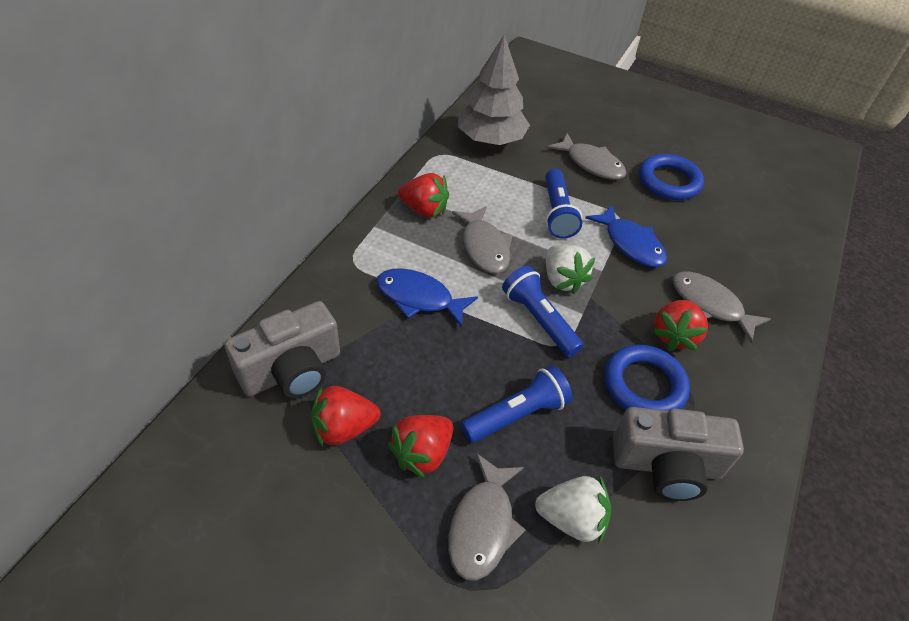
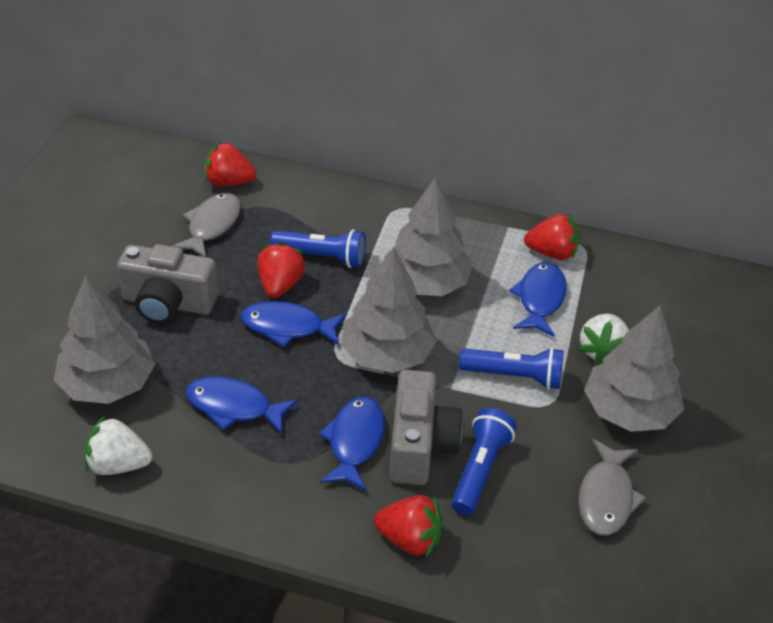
blue fish: 2 -> 4
blue ring: 2 -> 0
grey fish: 4 -> 2
grey tree: 1 -> 4

